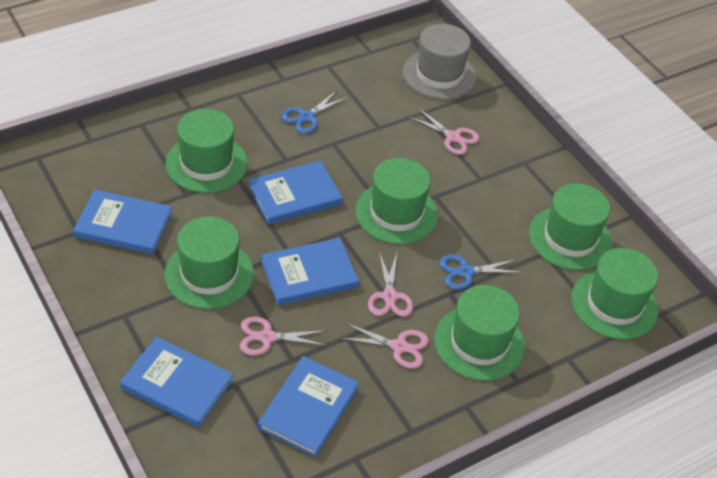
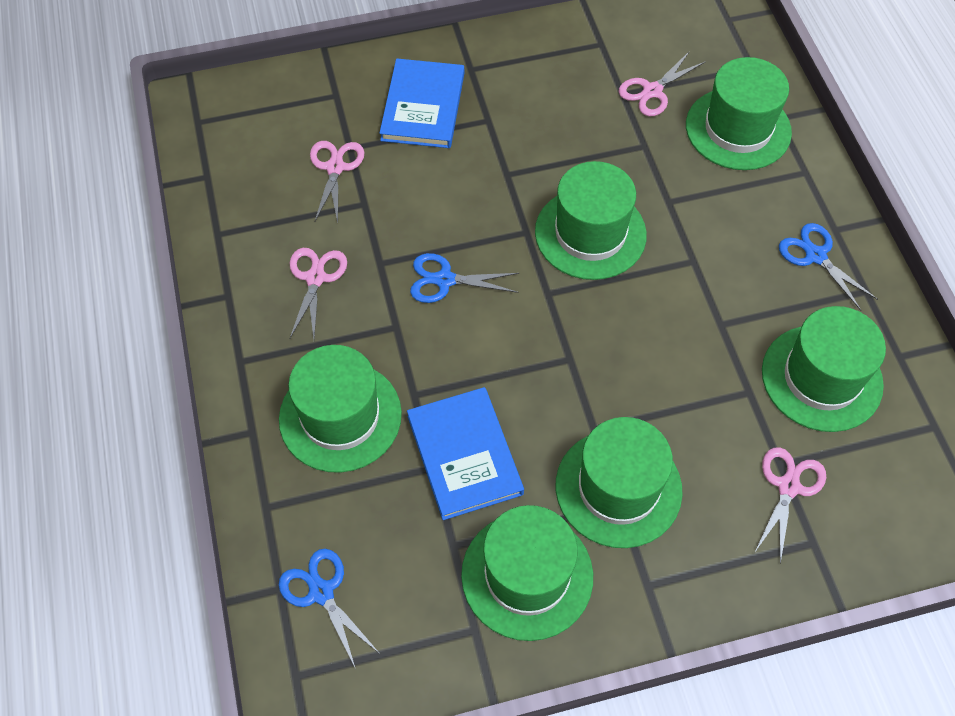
blue book: 5 -> 2
blue scissors: 2 -> 3
grey hat: 1 -> 0

